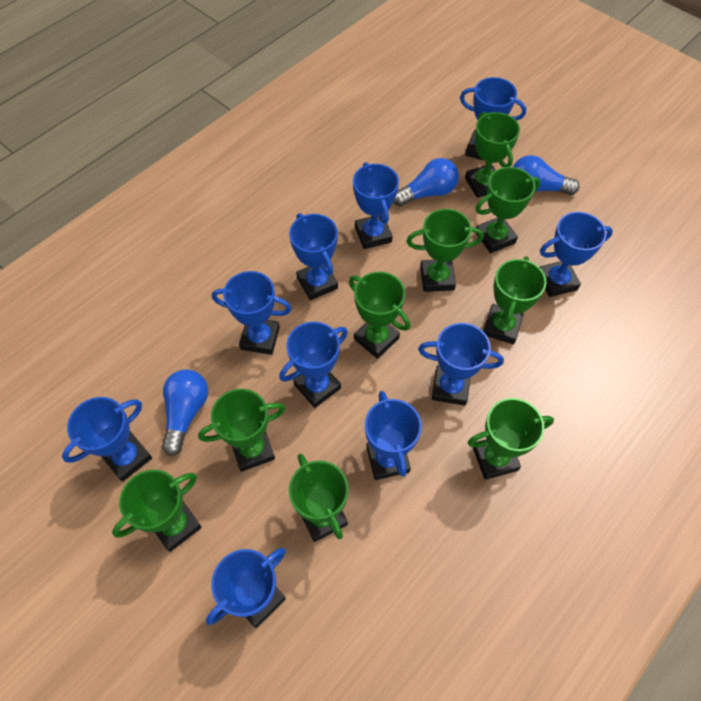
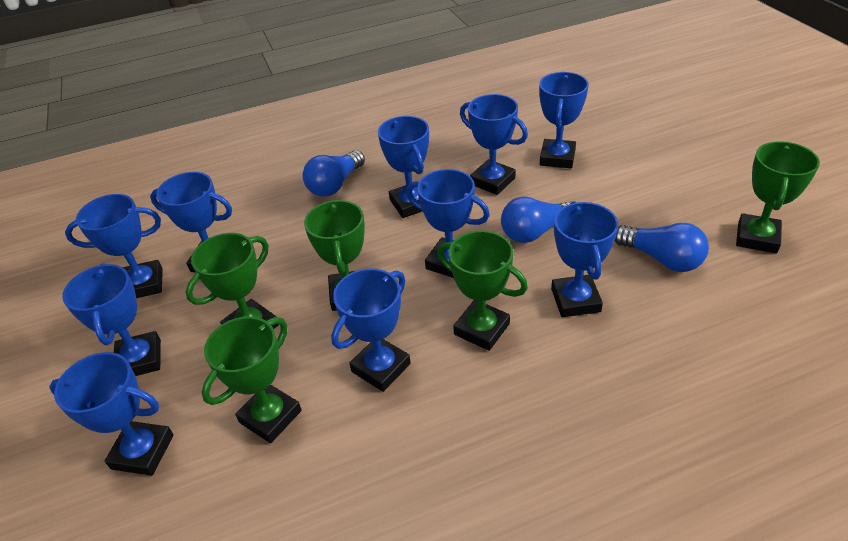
green trophy: 9 -> 5

